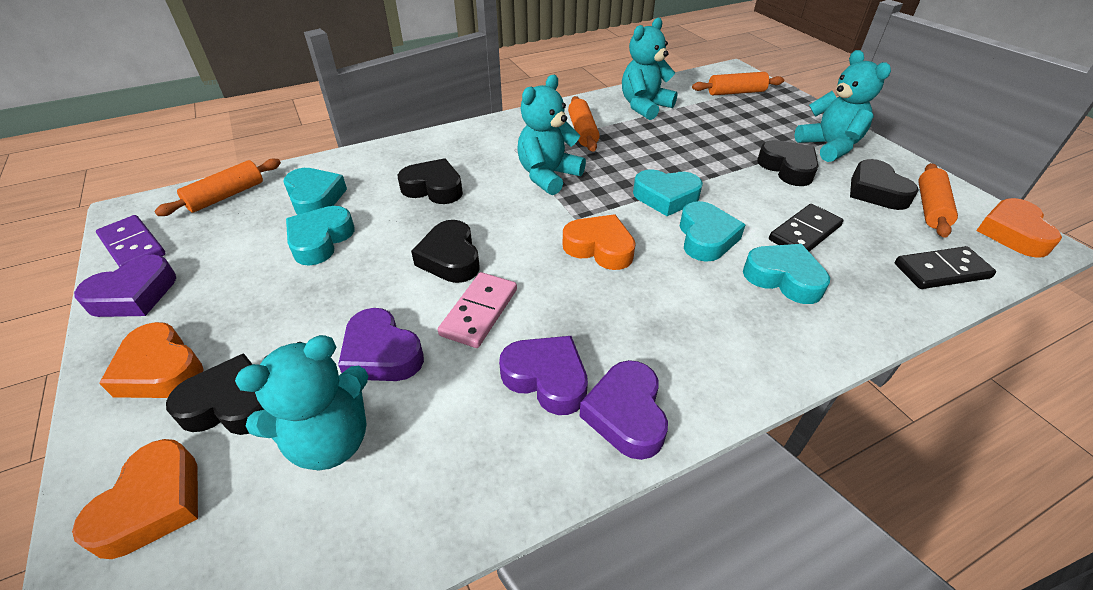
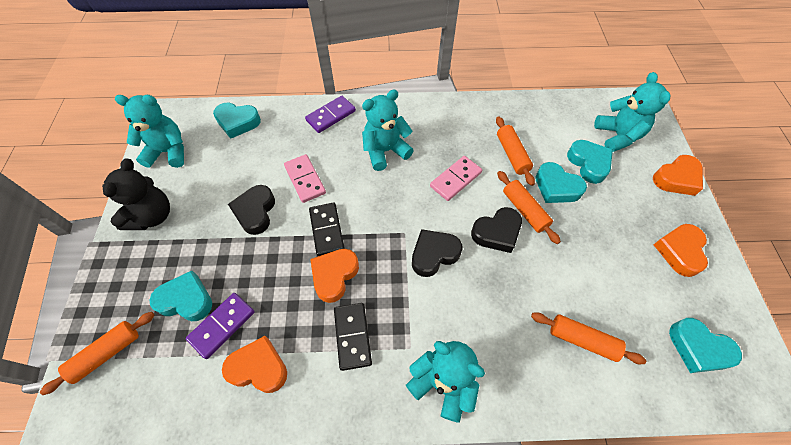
black heart: 5 -> 3
black teddy bear: 0 -> 1
pink domino: 1 -> 2
purple domino: 1 -> 2
purple heart: 4 -> 0

